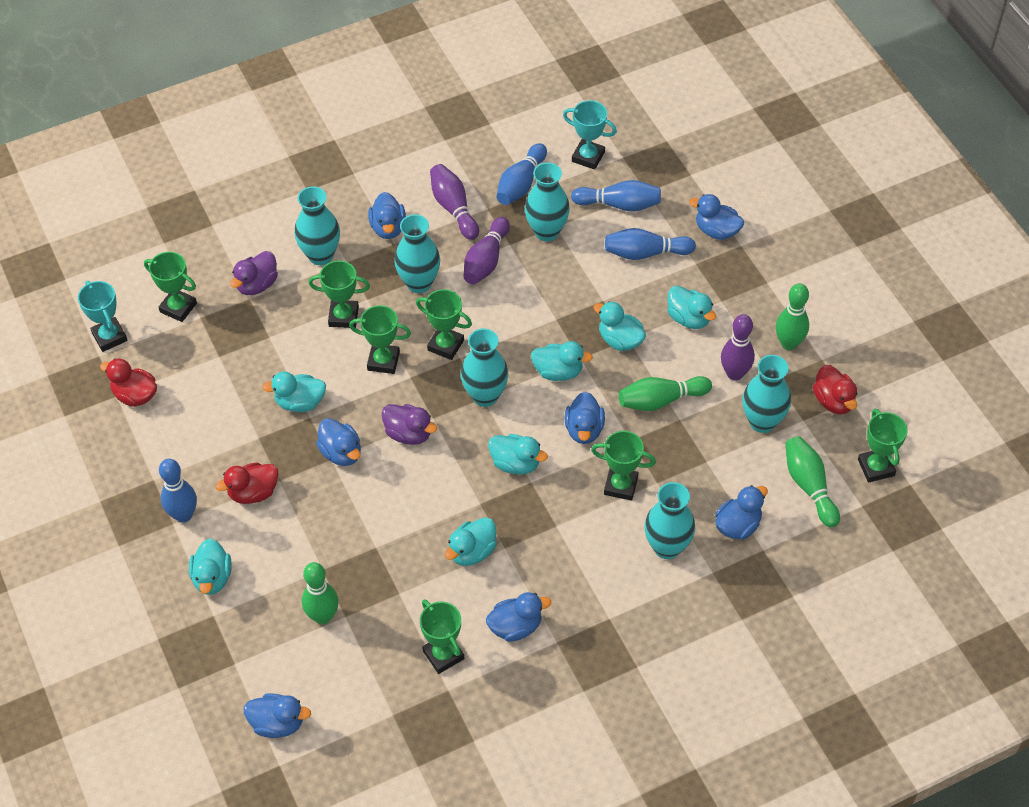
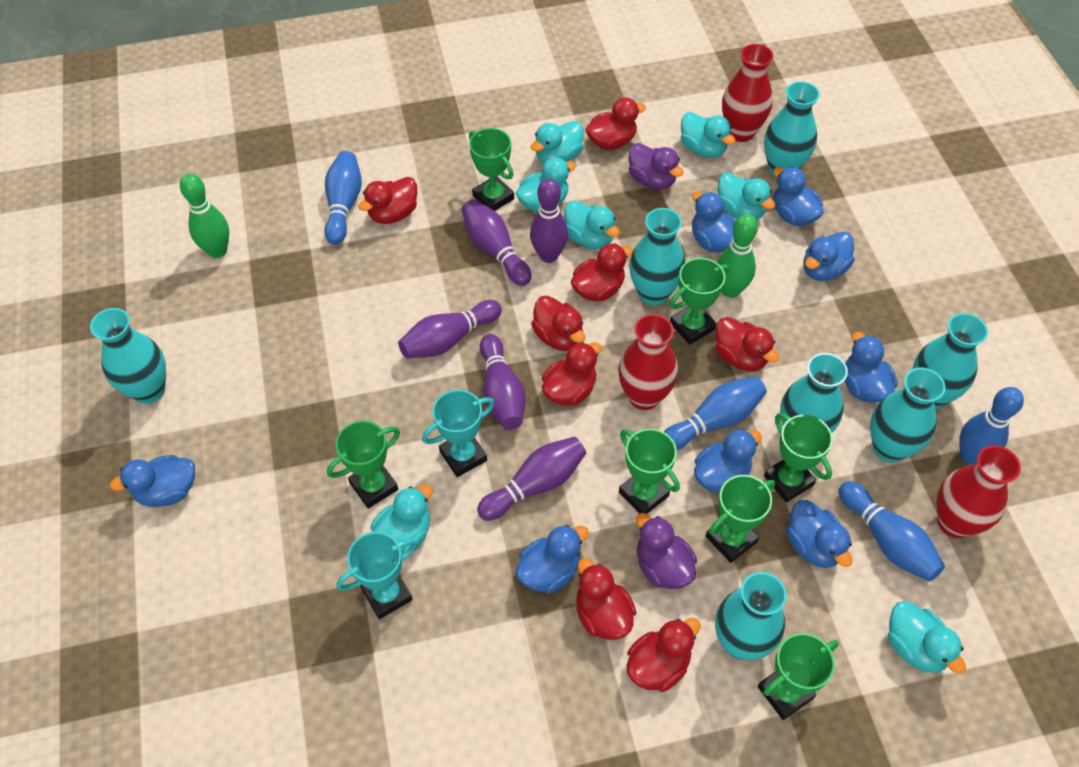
blue duck: 7 -> 8
green bowling pin: 4 -> 2
purple bowling pin: 3 -> 5
red duck: 3 -> 8
red vase: 0 -> 3
turquoise vase: 6 -> 7

